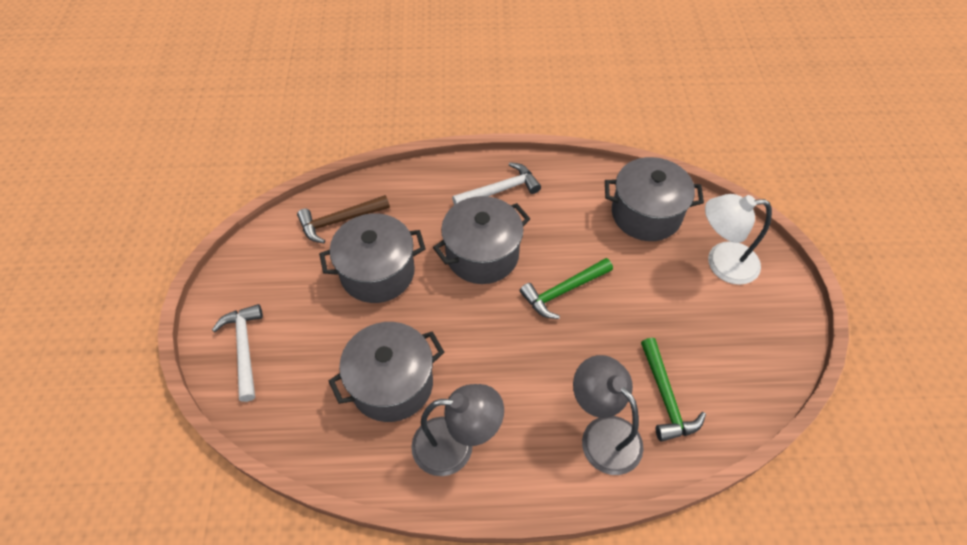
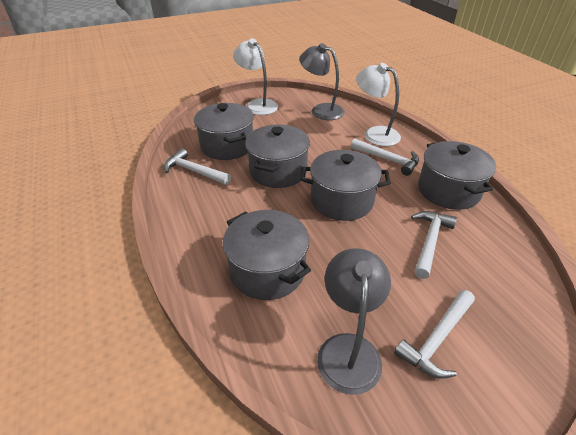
brown hammer: 1 -> 0
green hammer: 2 -> 0
grey pot: 4 -> 5
white hammer: 2 -> 4
white lamp: 1 -> 2

